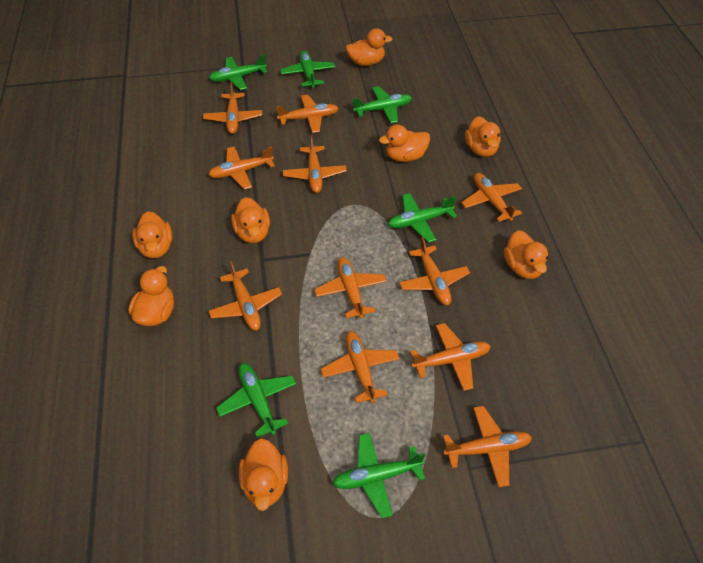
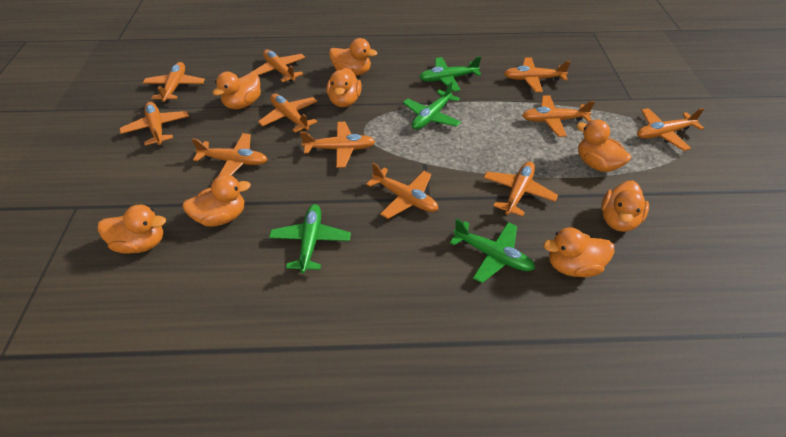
green plane: 6 -> 4

